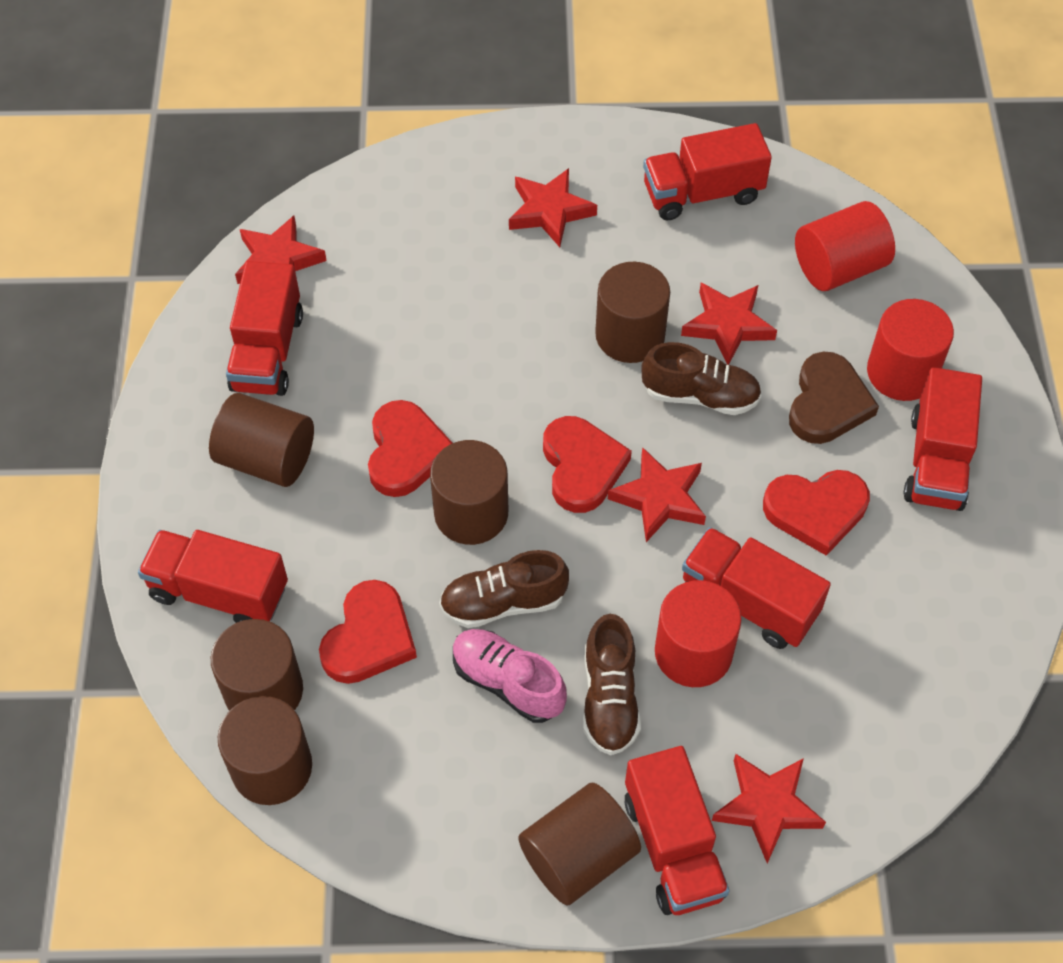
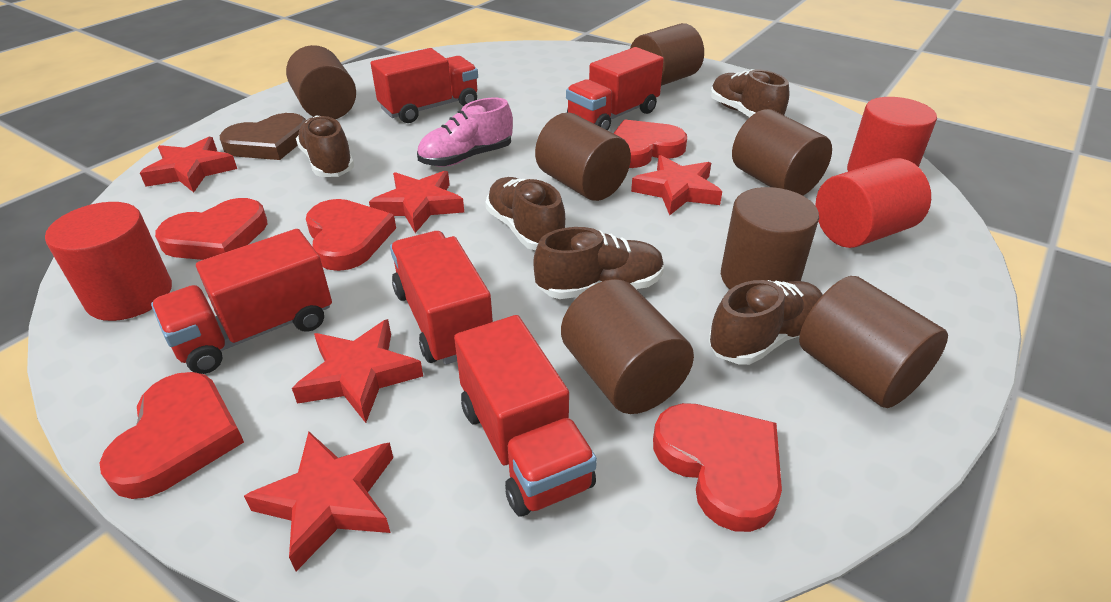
brown cylinder: 6 -> 7
brown shoe: 3 -> 5
red heart: 4 -> 5
red truck: 6 -> 5

